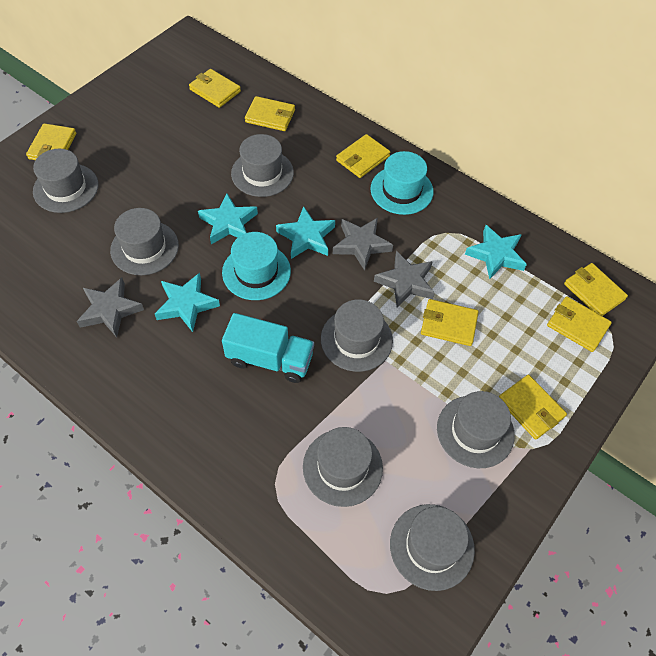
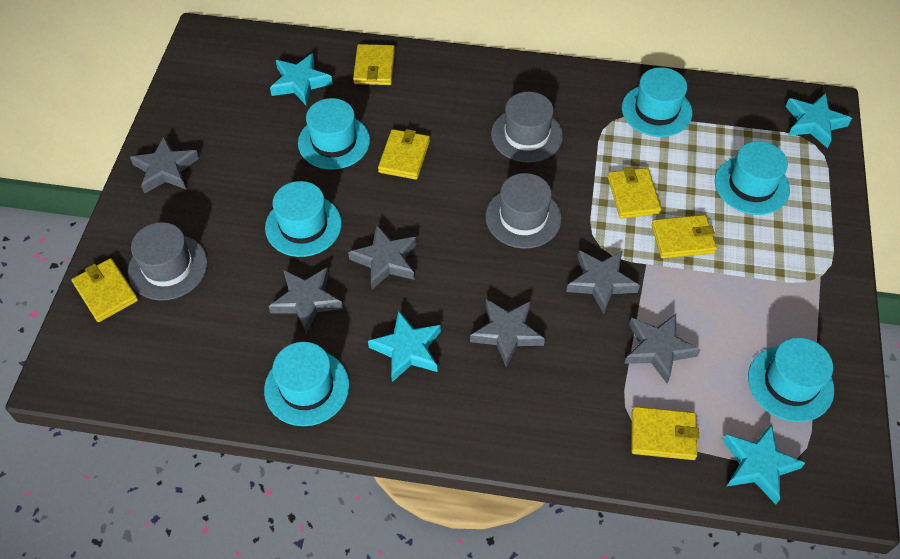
grey hat: 7 -> 3
grey star: 3 -> 6
turquoise hat: 2 -> 6
turquoise truck: 1 -> 0
yellow wallet: 8 -> 6

